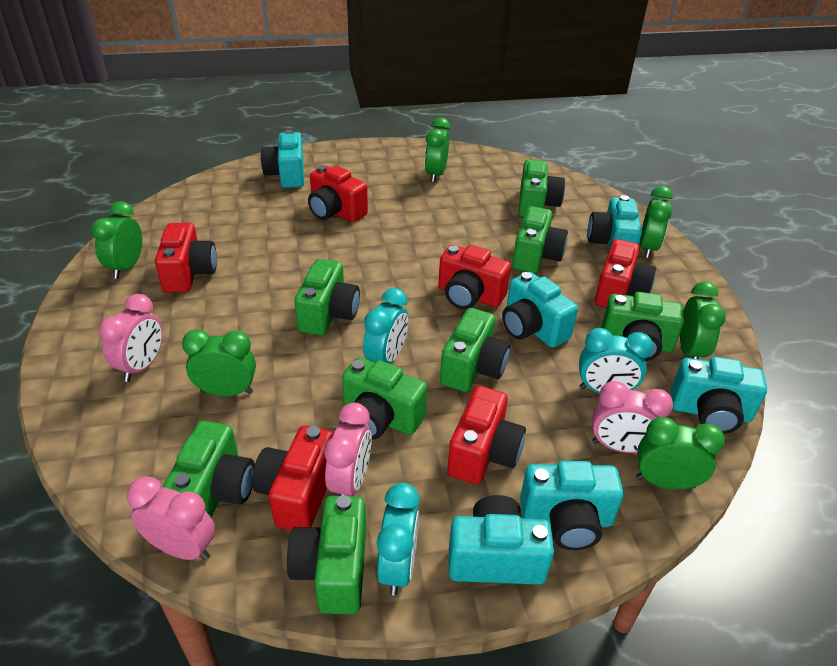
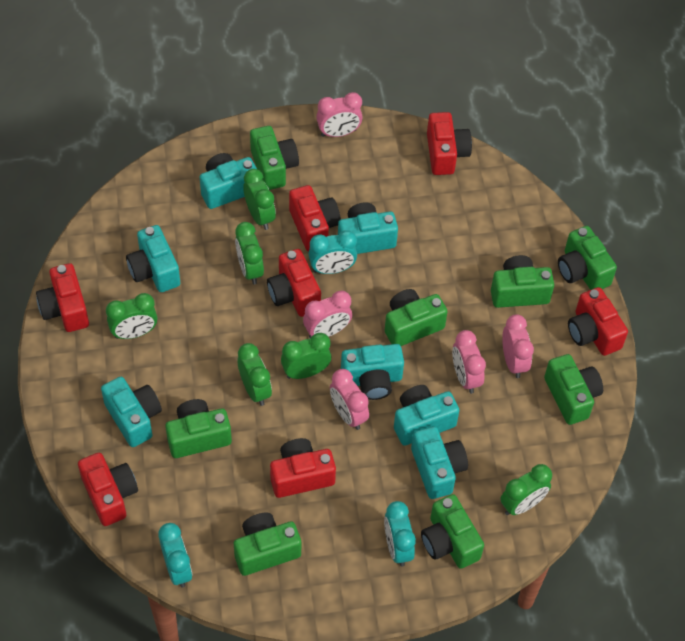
pink clock: 4 -> 5
red camera: 6 -> 7
turquoise camera: 6 -> 7

